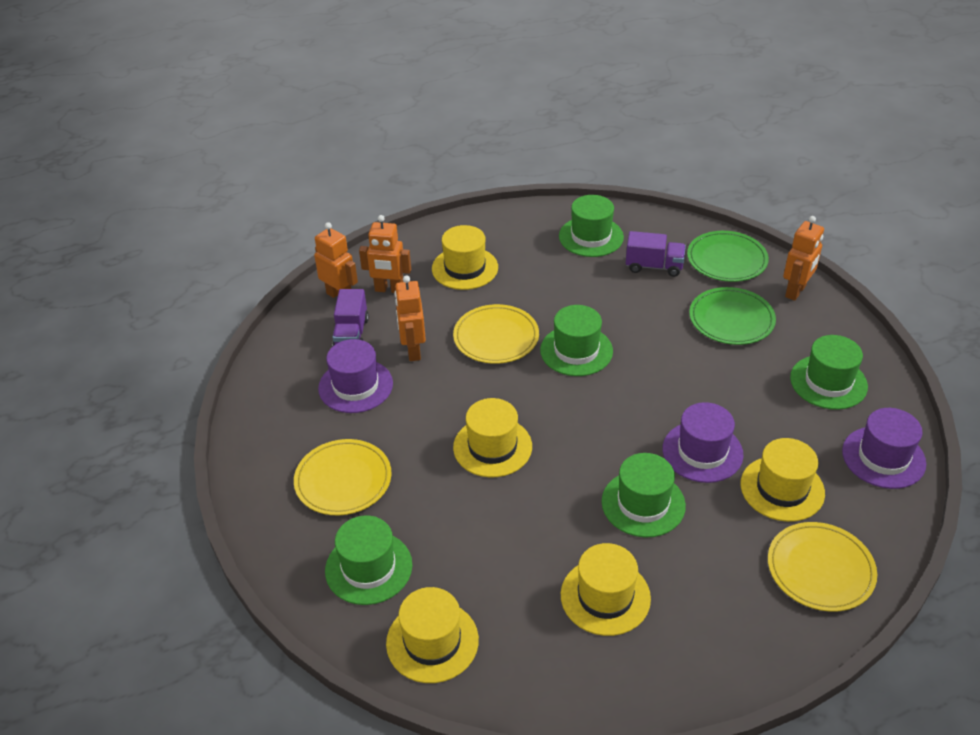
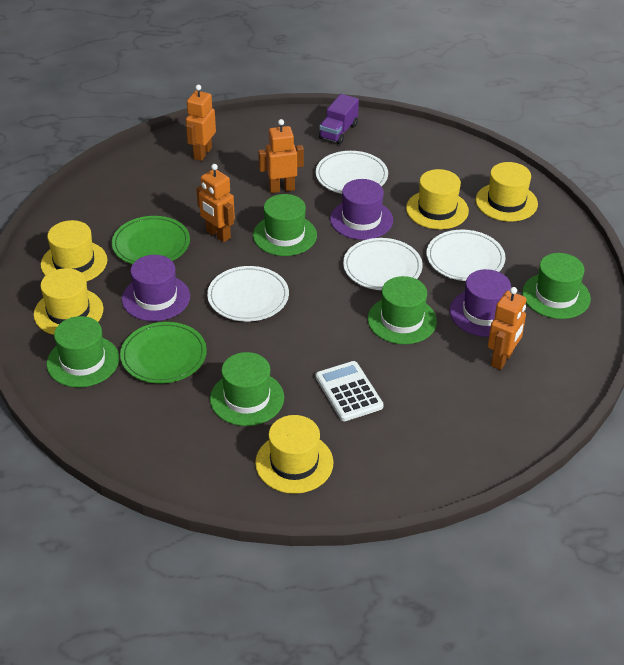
purple truck: 2 -> 1
white calculator: 0 -> 1
white plate: 0 -> 4
yellow plate: 3 -> 0

